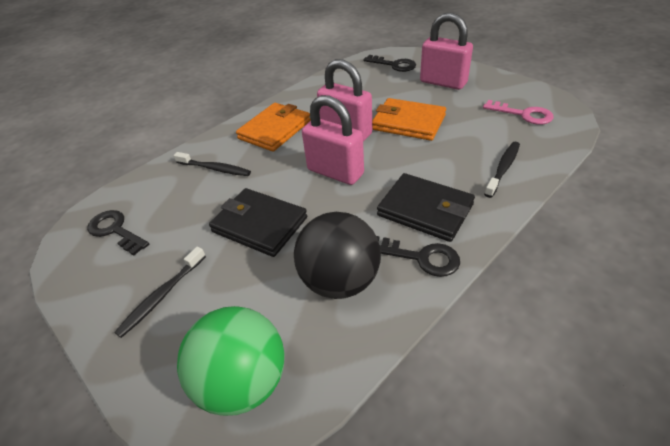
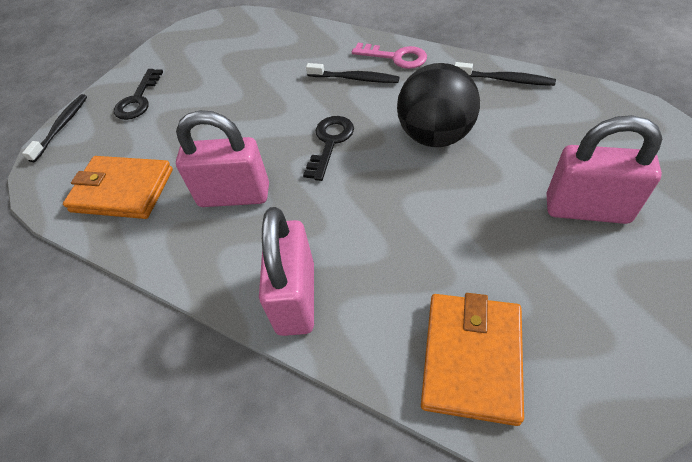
black key: 3 -> 2
black wallet: 2 -> 0
green ball: 1 -> 0

